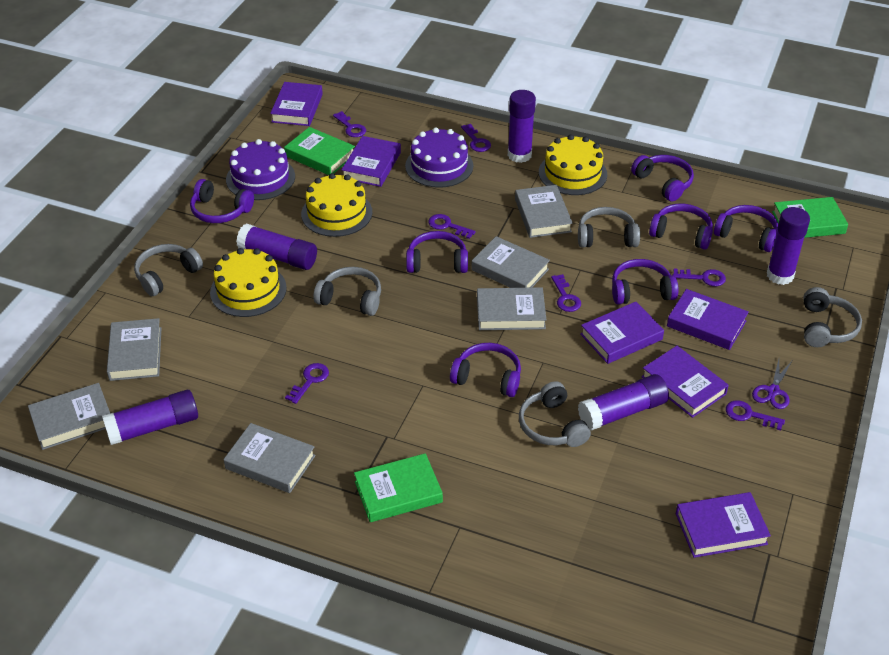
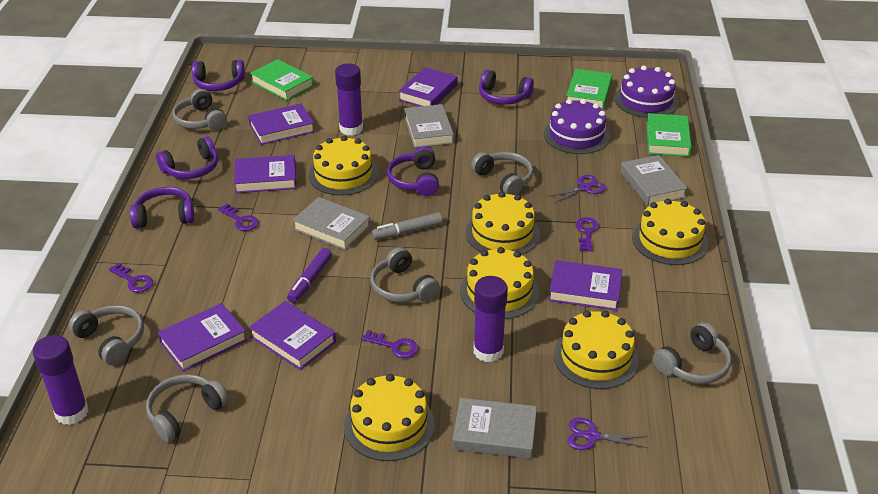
grey book: 6 -> 4
grey headphones: 5 -> 6
grey marker: 0 -> 1
purple glue stick: 5 -> 3
purple headphones: 7 -> 5
purple key: 7 -> 4
purple marker: 0 -> 1
purple scissors: 1 -> 2
yellow cake: 3 -> 6

